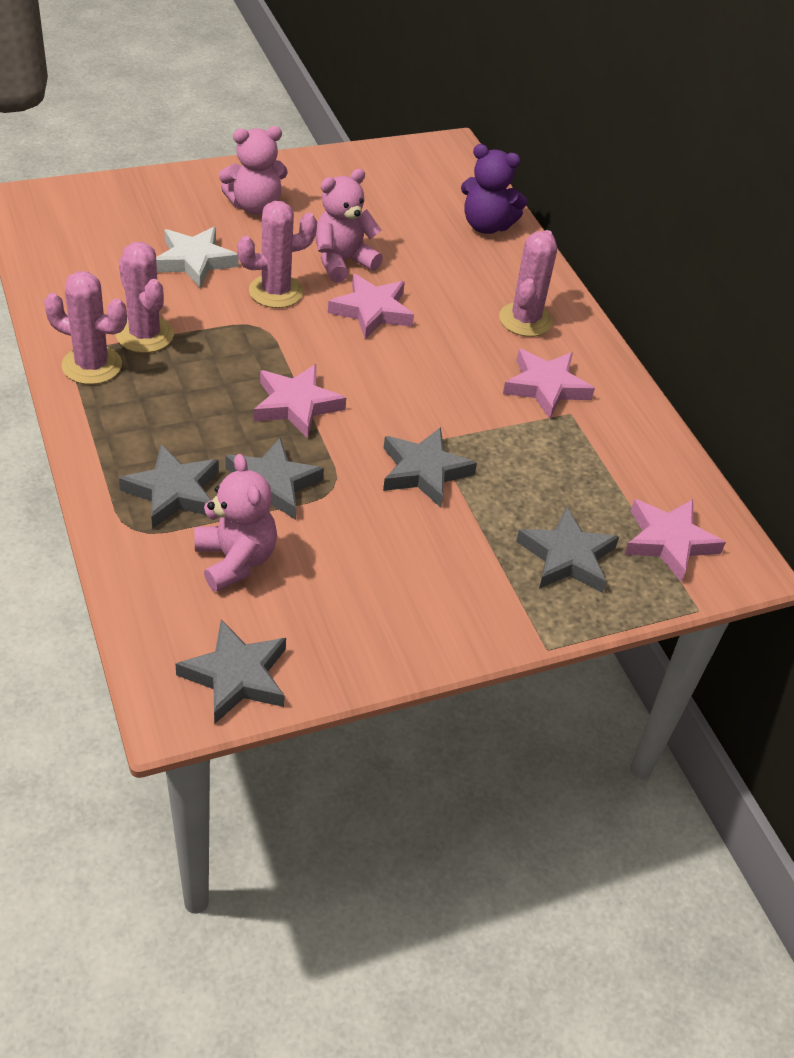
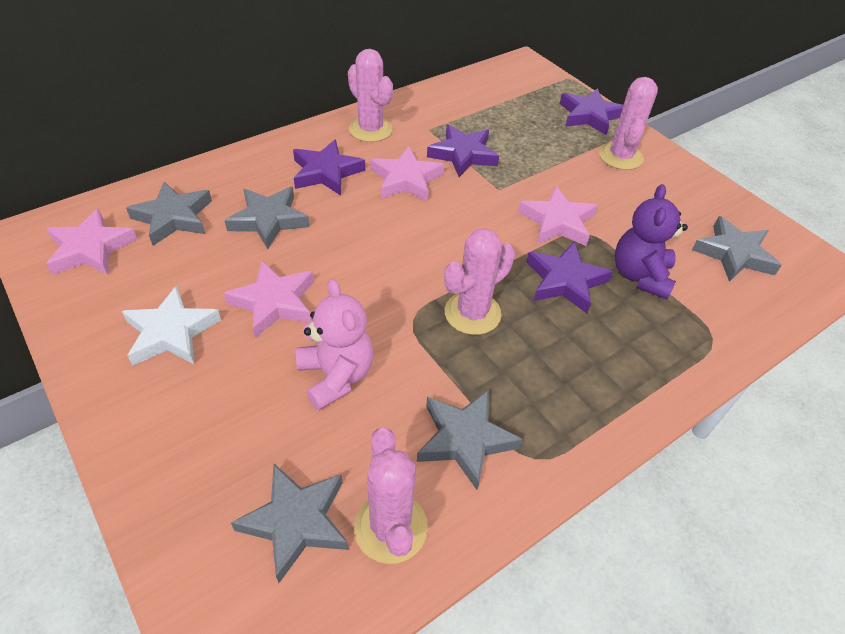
pink teddy bear: 3 -> 1
purple star: 0 -> 4

